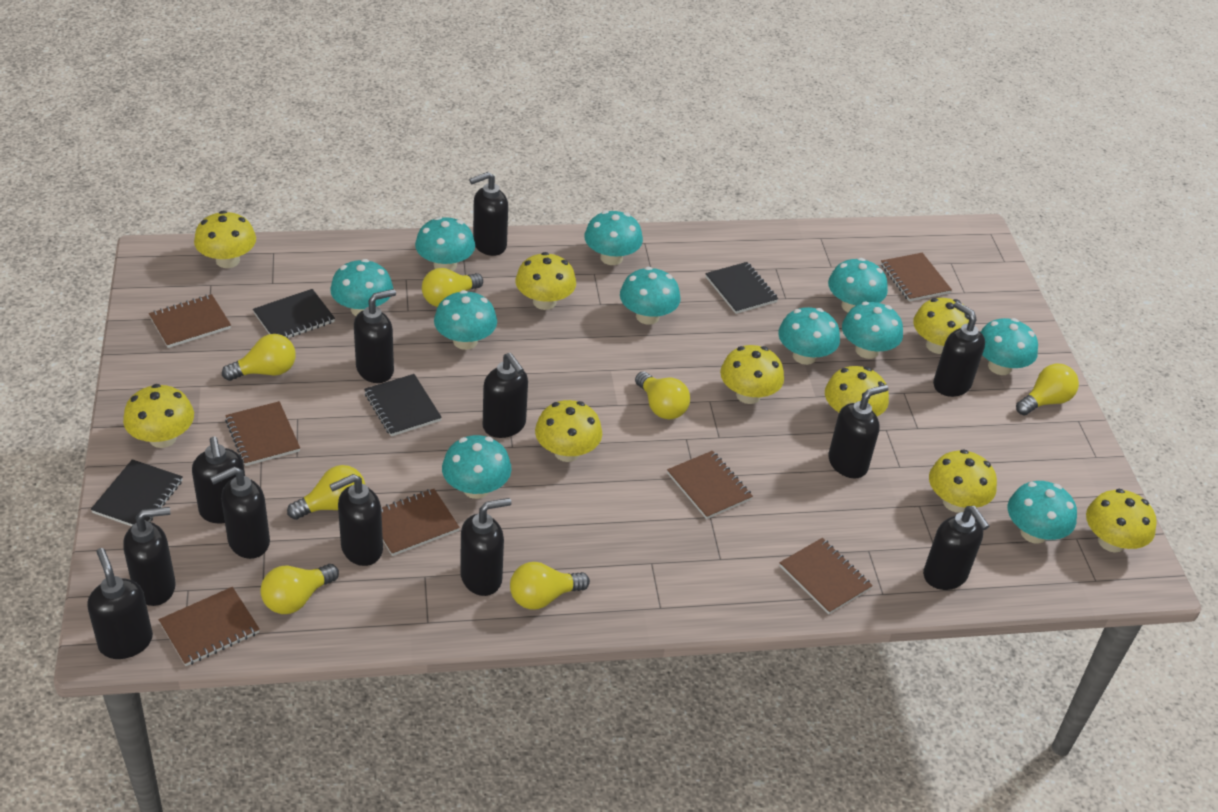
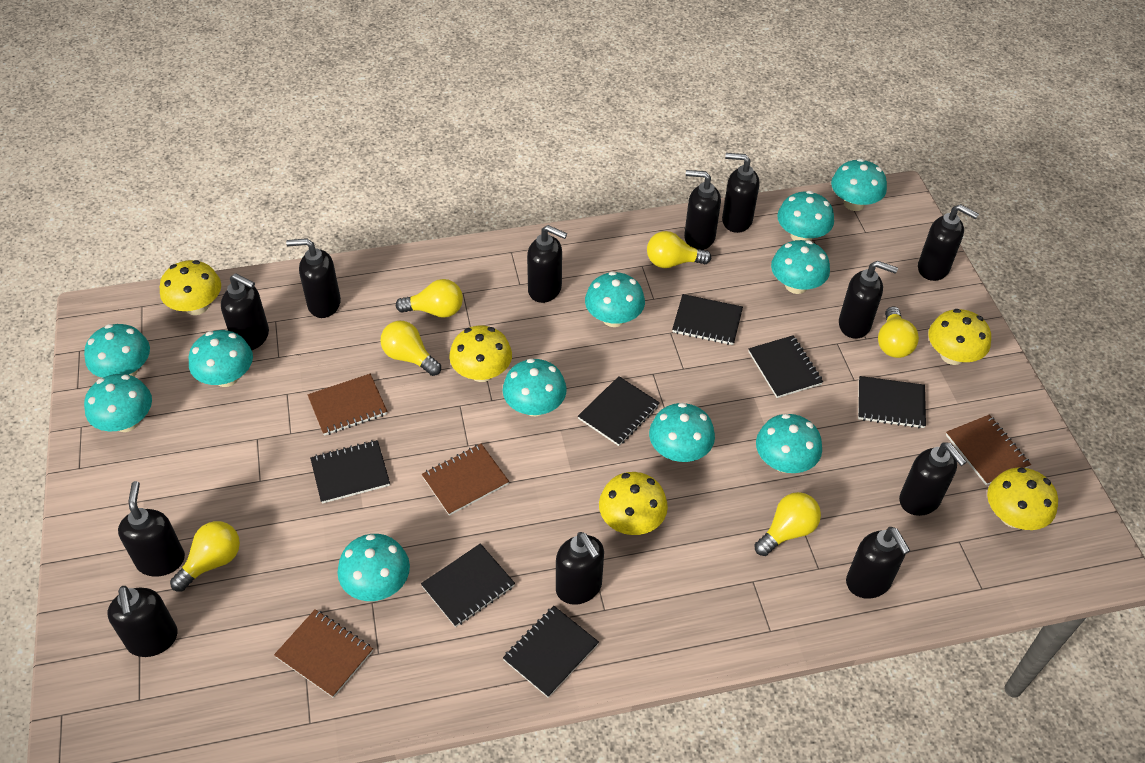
black notebook: 4 -> 7
brown notebook: 7 -> 4
yellow light bulb: 7 -> 6
yellow mushroom: 9 -> 5

